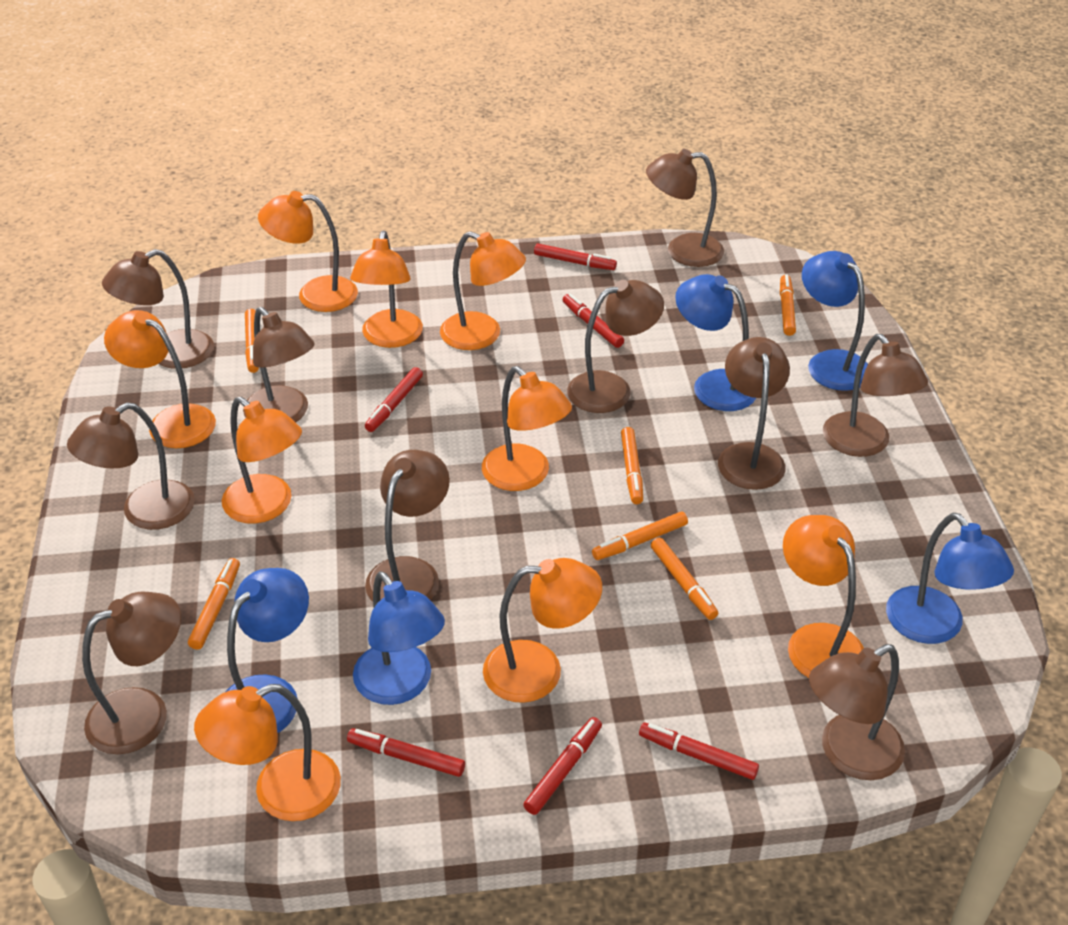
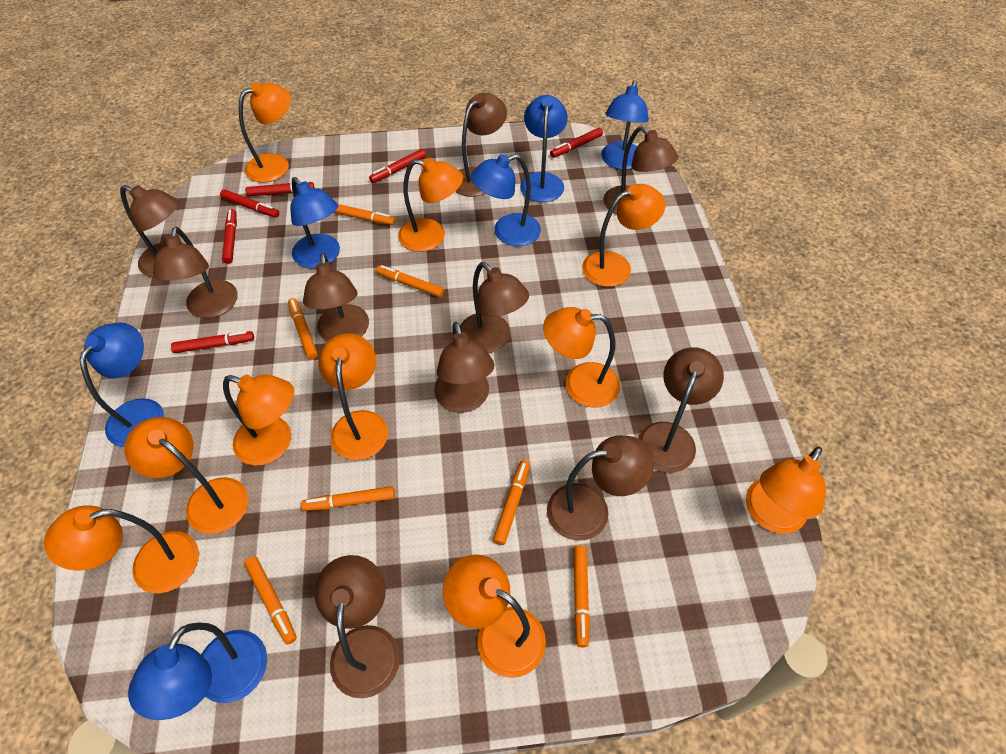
blue lamp: 5 -> 6
orange lamp: 9 -> 10
orange marker: 6 -> 7

